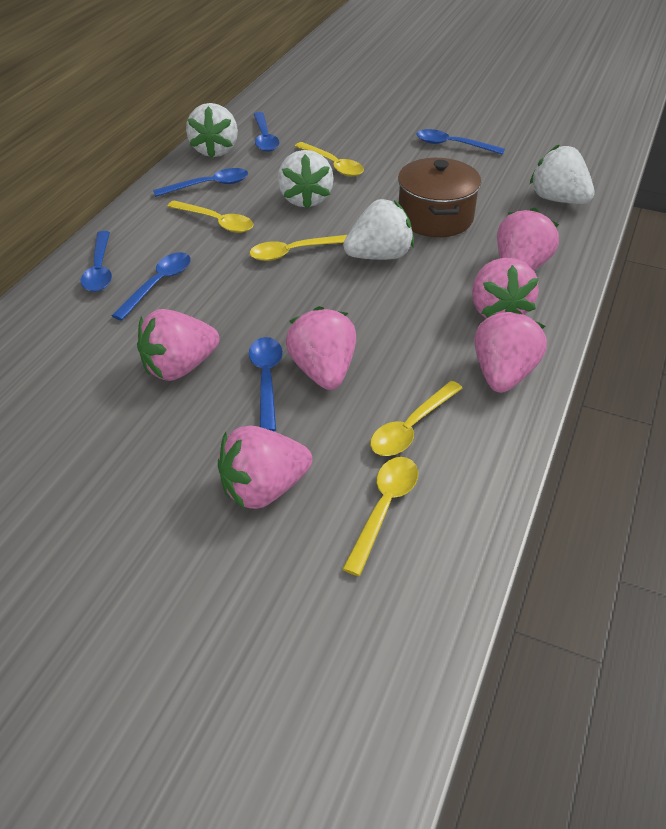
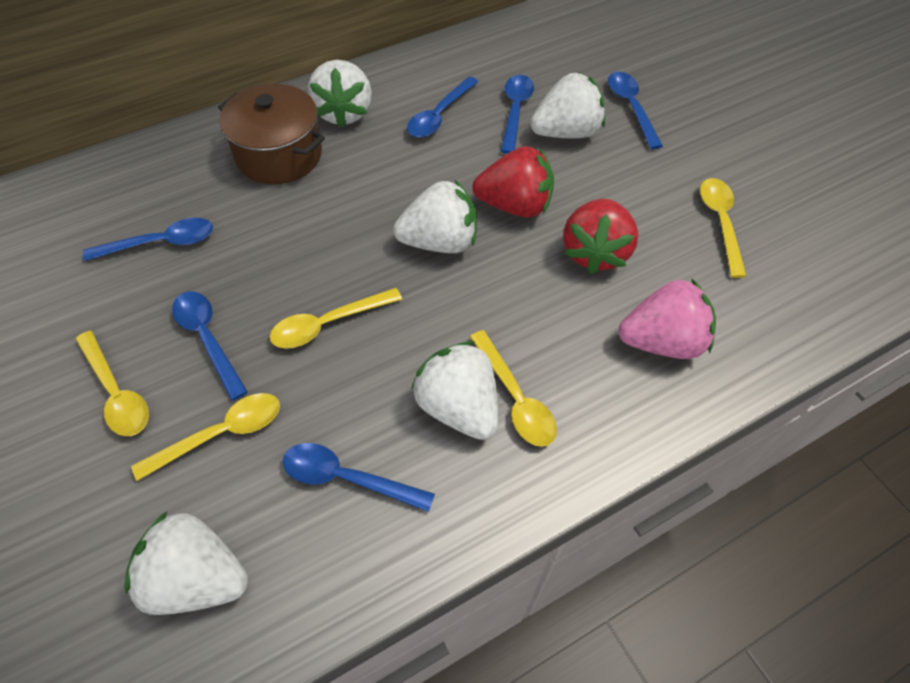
pink strawberry: 6 -> 1
red strawberry: 0 -> 2
white strawberry: 4 -> 5

